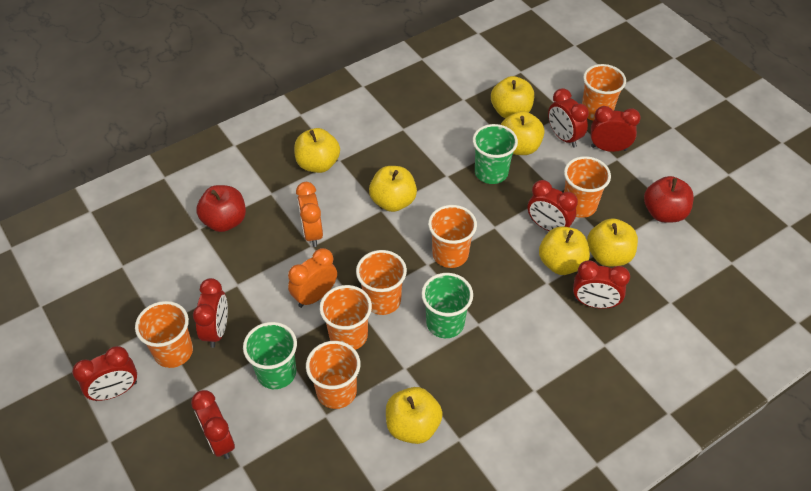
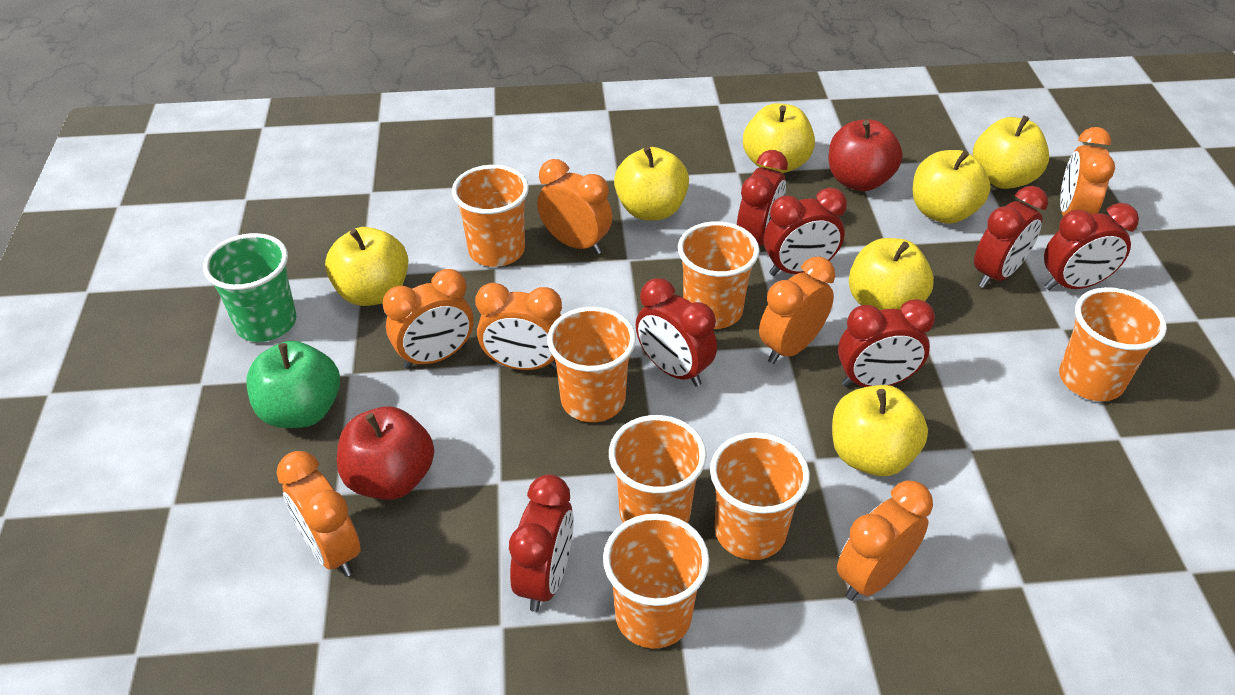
green apple: 0 -> 1
green cup: 3 -> 1
orange clock: 2 -> 7

